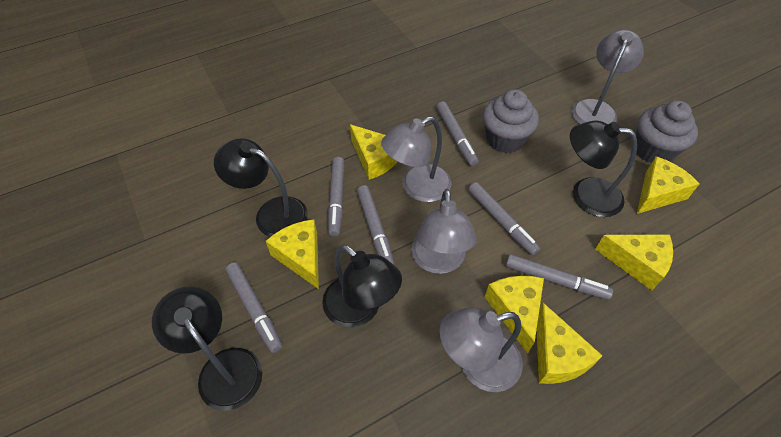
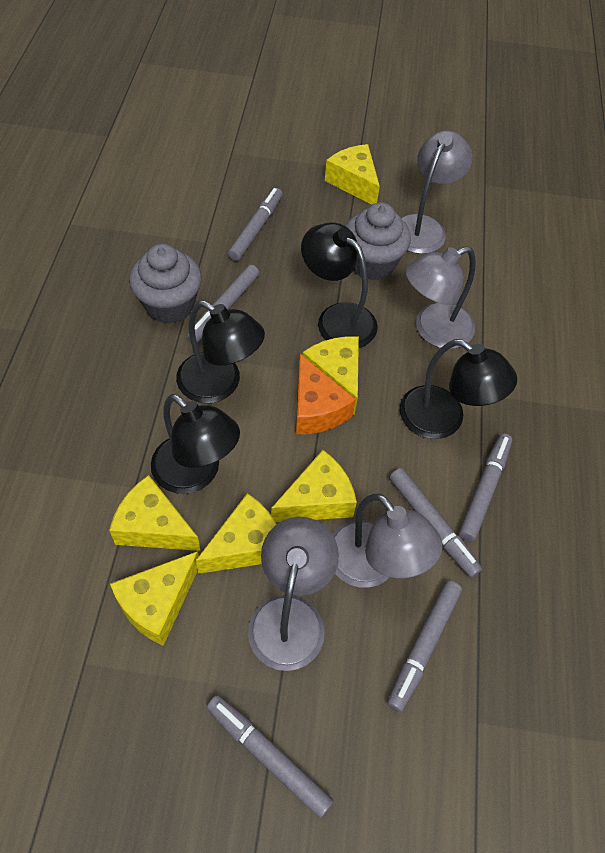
orange cheese: 0 -> 1

